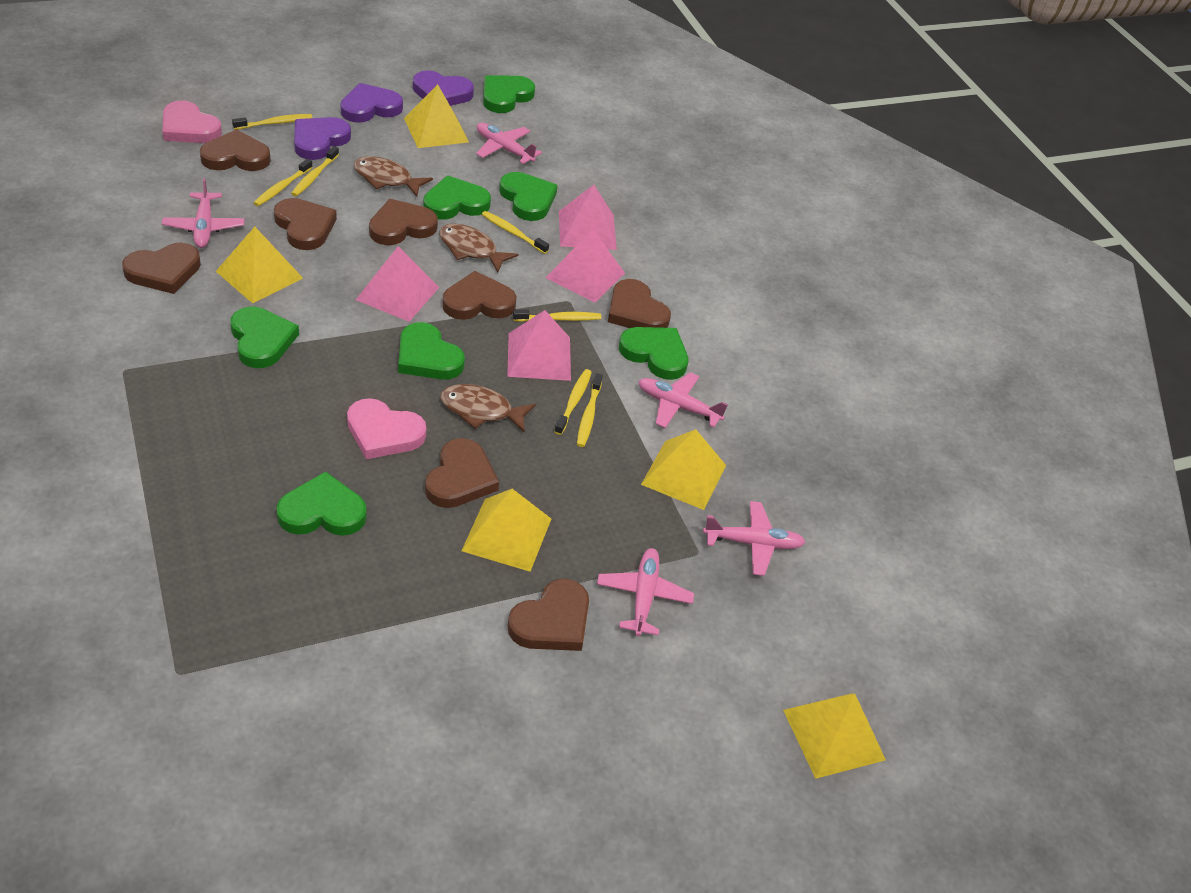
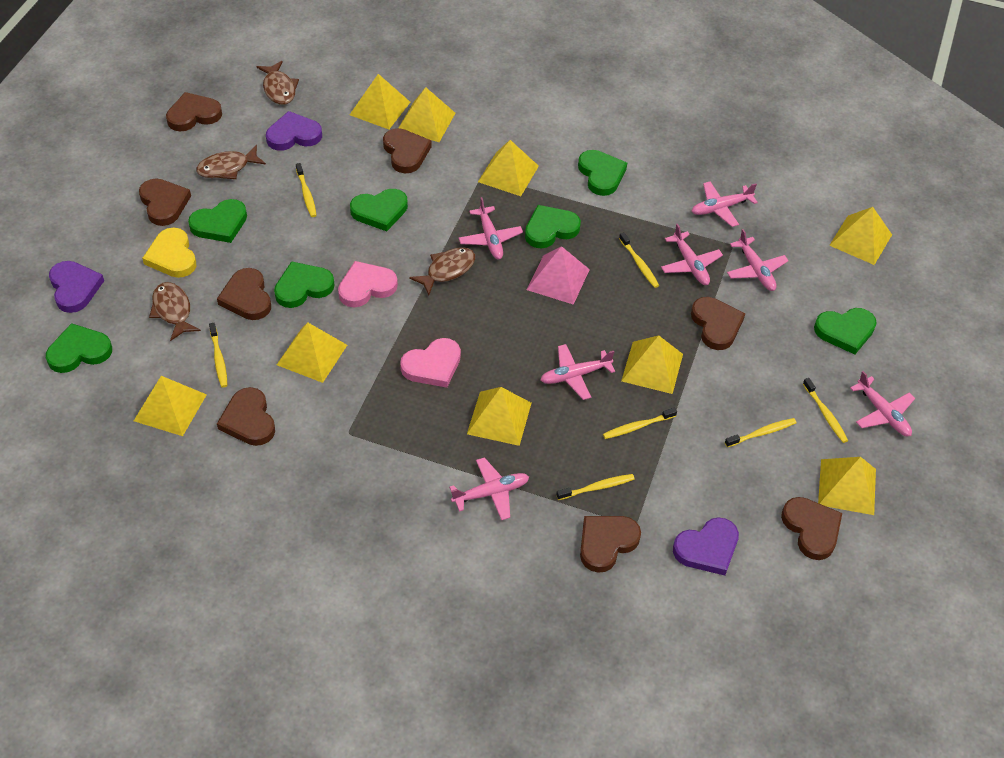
brown fish: 3 -> 4
pink plane: 5 -> 7
pink pyramid: 4 -> 1
yellow heart: 0 -> 1
yellow pyramid: 5 -> 9

